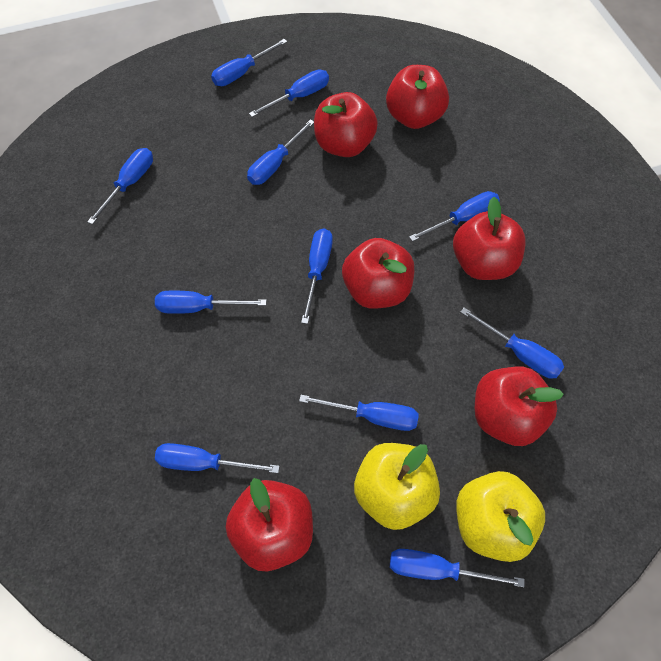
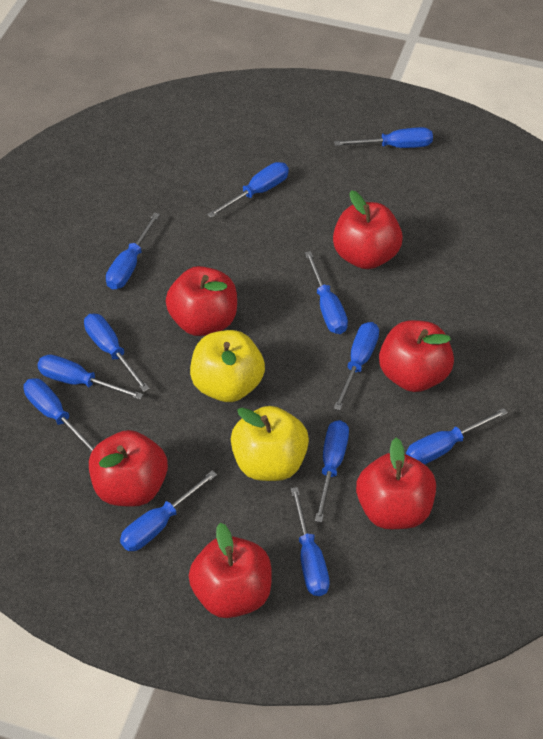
blue screwdriver: 11 -> 12

